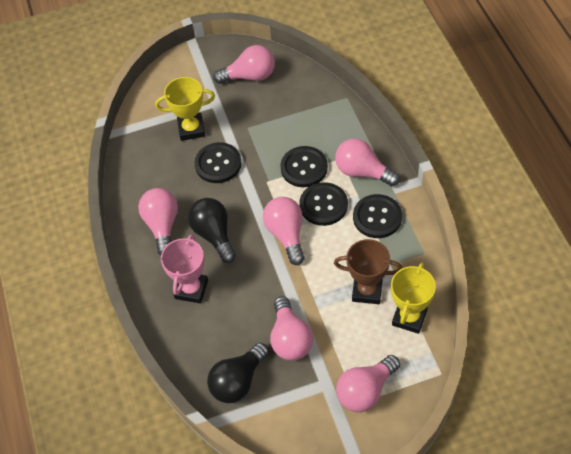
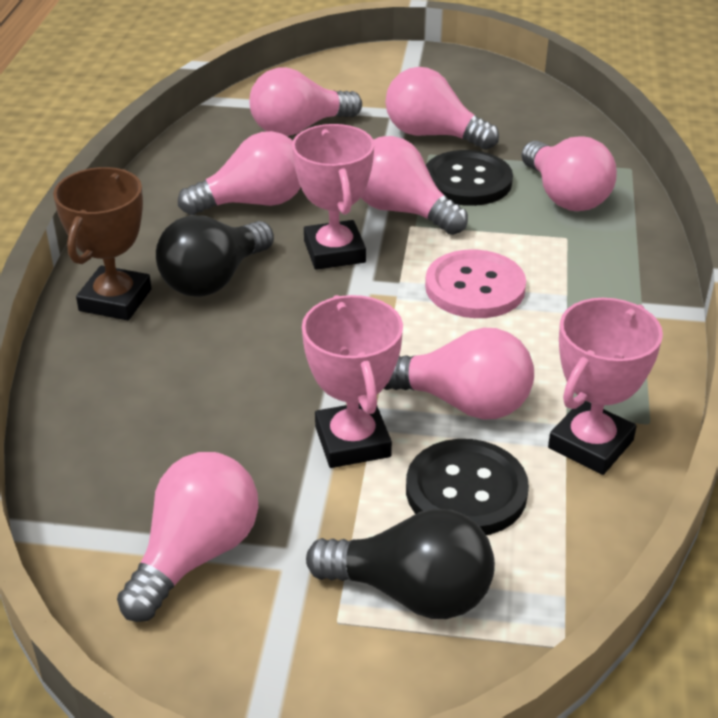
black button: 4 -> 2
pink button: 0 -> 1
pink light bulb: 6 -> 7
pink trophy: 1 -> 3
yellow trophy: 2 -> 0

